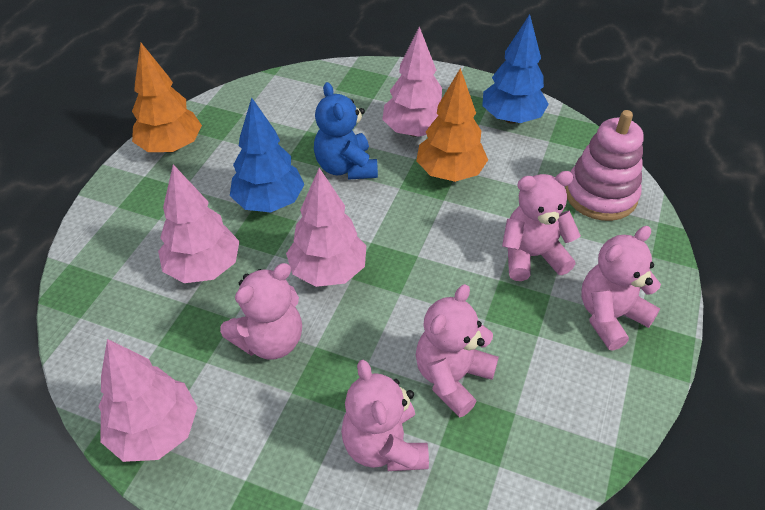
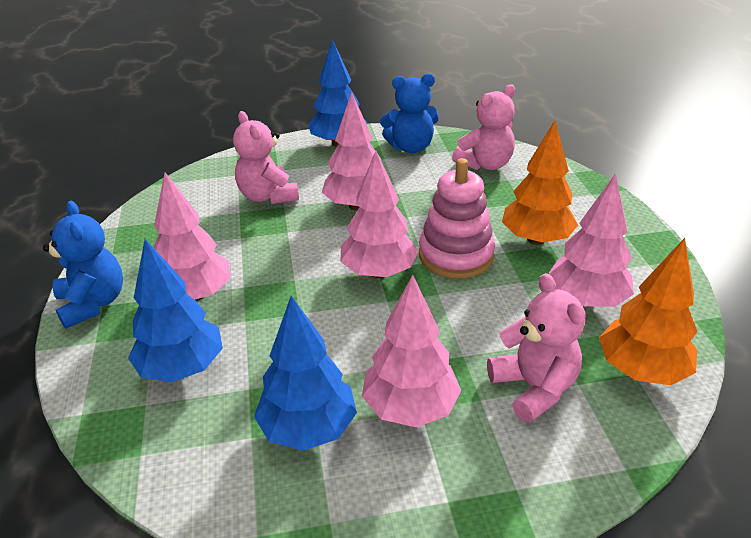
blue teddy bear: 1 -> 2
blue tree: 2 -> 3
pink teddy bear: 5 -> 3
pink tree: 4 -> 5

